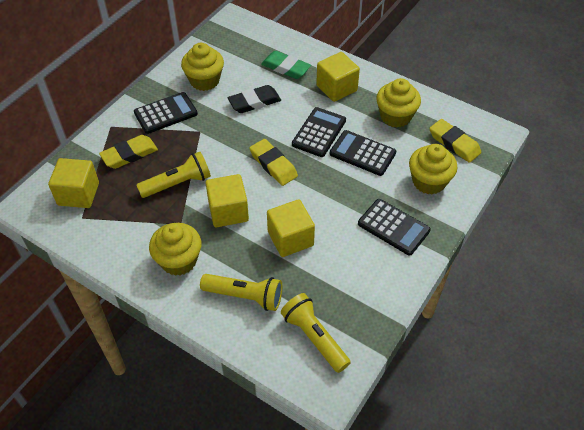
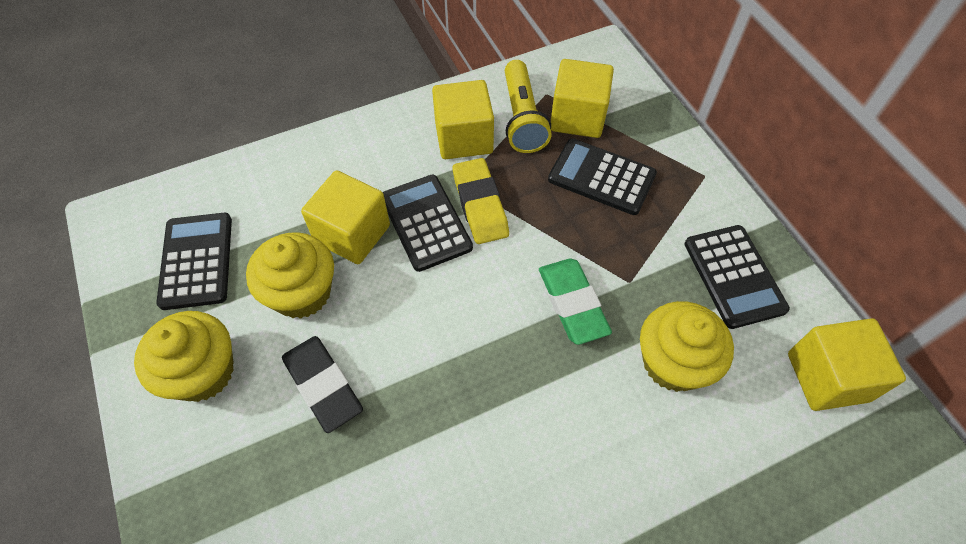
yellow cupcake: 4 -> 3
yellow eraser: 3 -> 1
yellow flashlight: 3 -> 1

